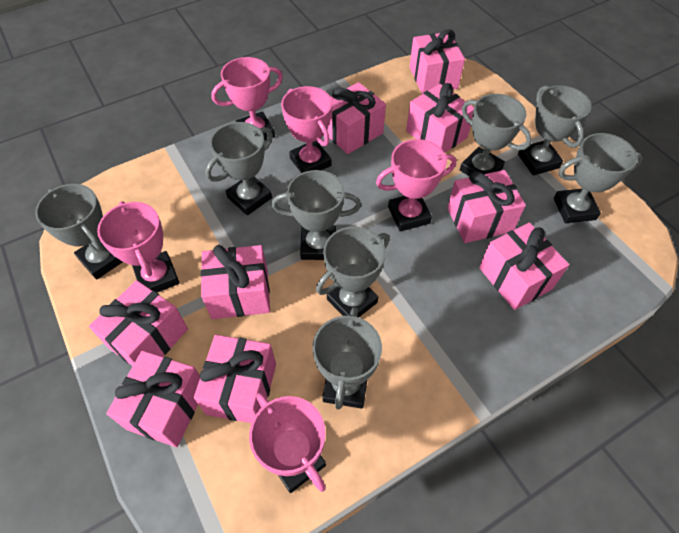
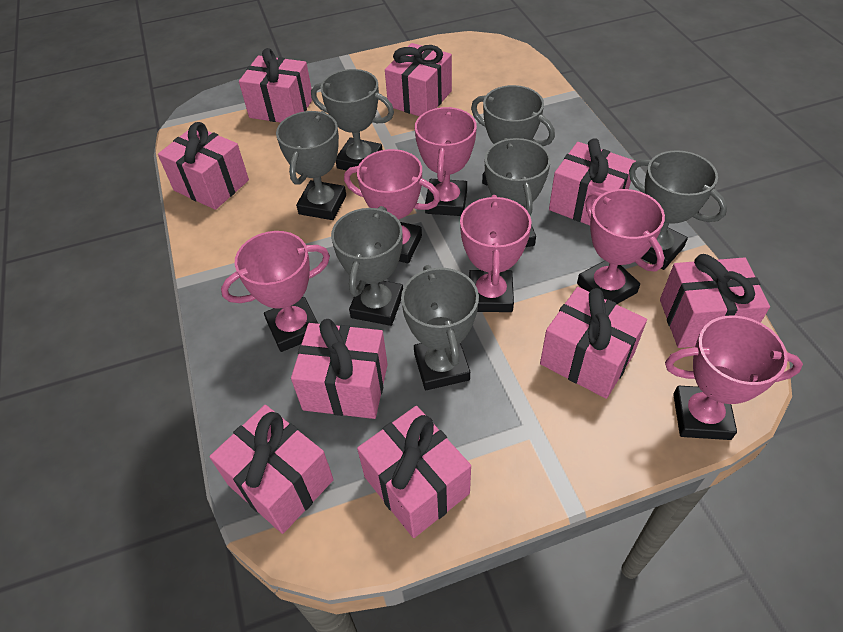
grey trophy: 8 -> 7
pink trophy: 5 -> 6

